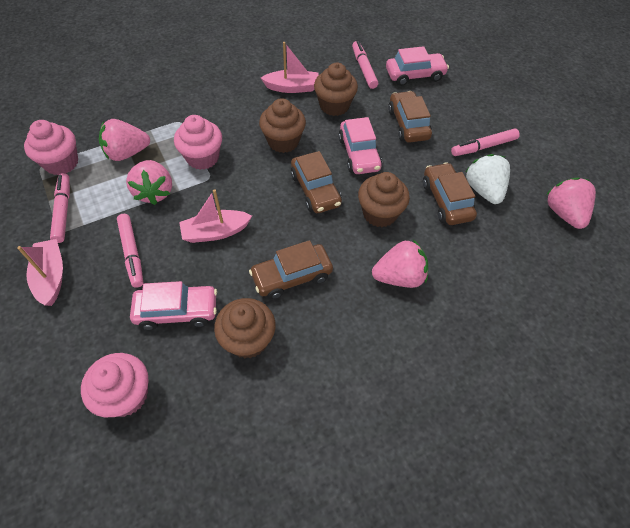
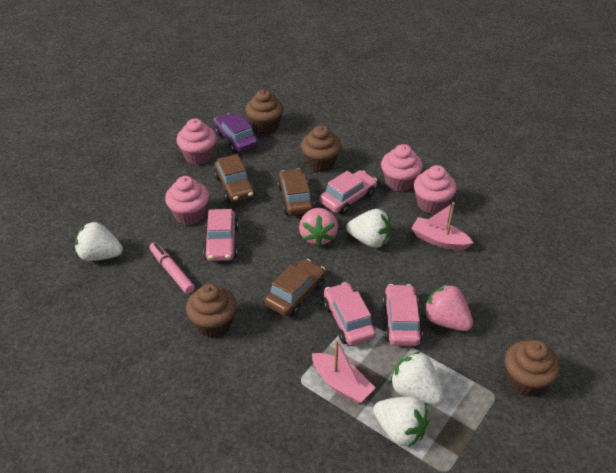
brown car: 4 -> 3
pink boat: 3 -> 2
pink car: 3 -> 4
pink cupcake: 3 -> 4
pink marker: 4 -> 1
pink strawberry: 4 -> 2
purple car: 0 -> 1
white strawberry: 1 -> 4

